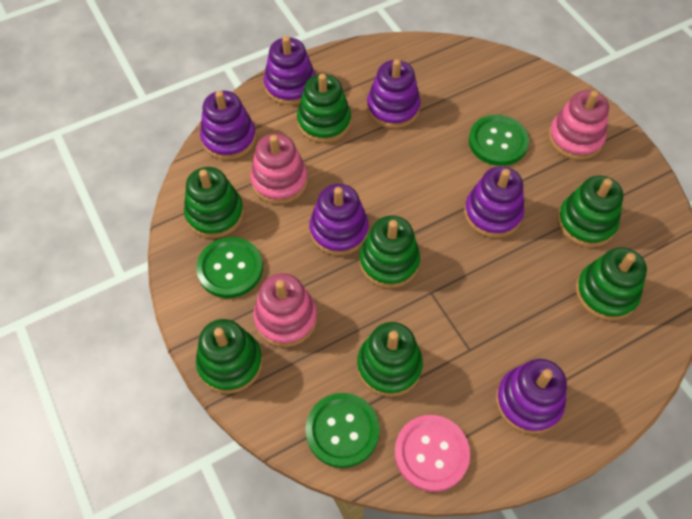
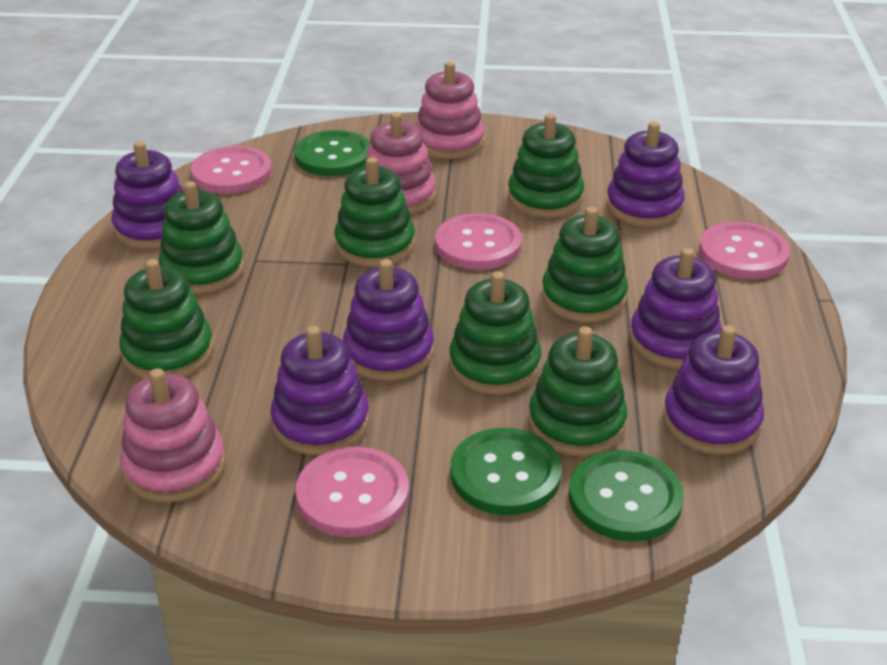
pink button: 1 -> 4

